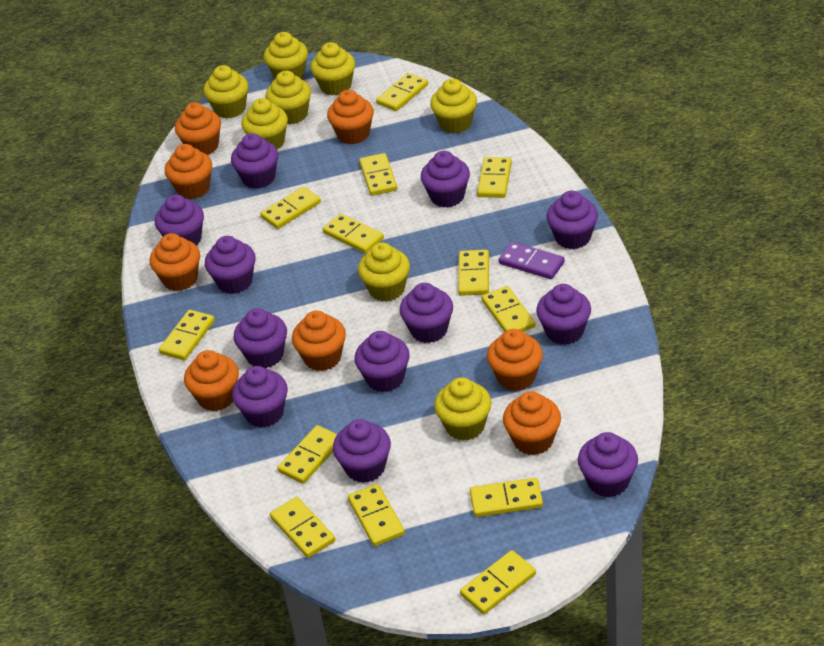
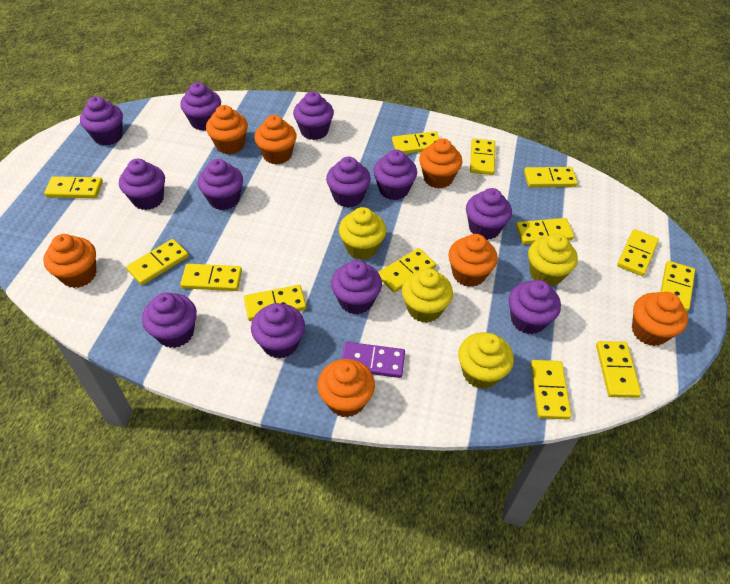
orange cupcake: 8 -> 7
yellow cupcake: 8 -> 4

